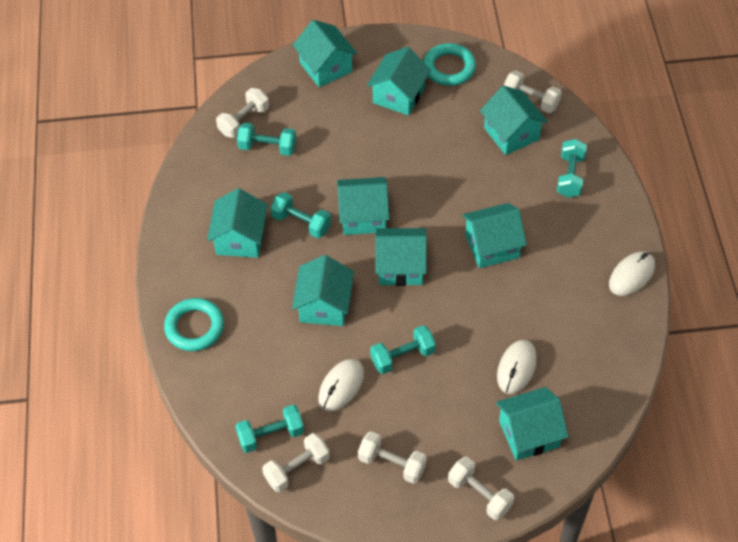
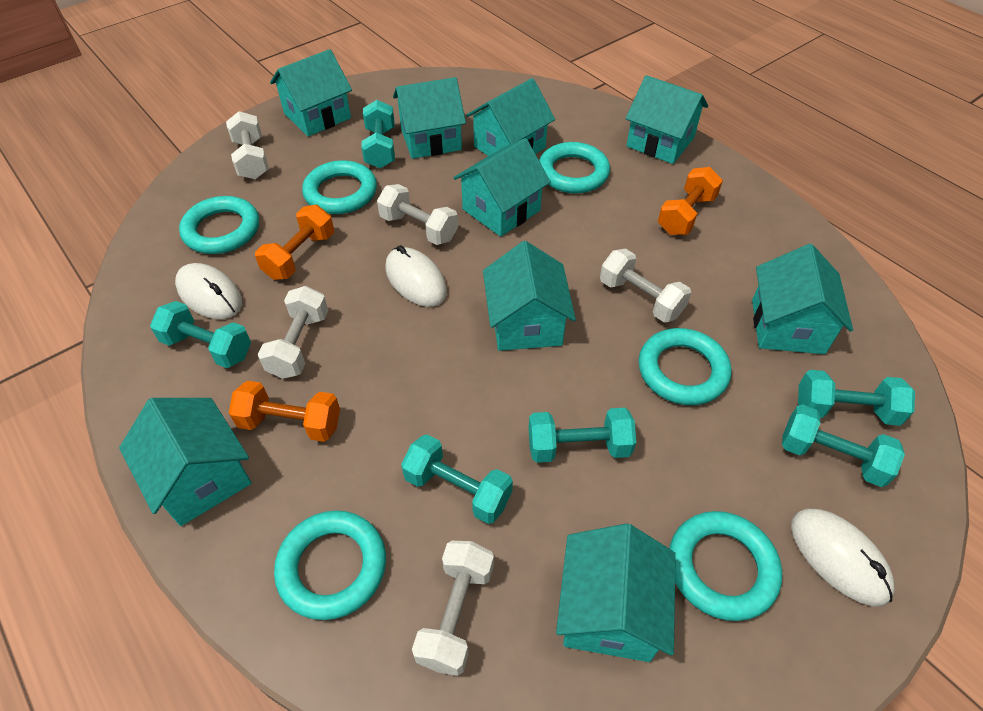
orange dumbbell: 0 -> 3
turquoise dumbbell: 5 -> 6
turquoise ring: 2 -> 6

